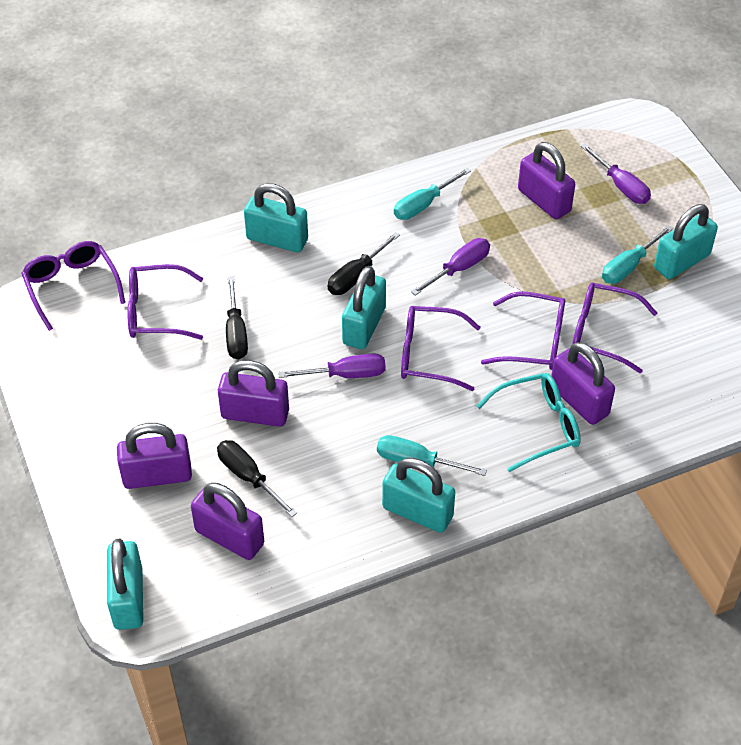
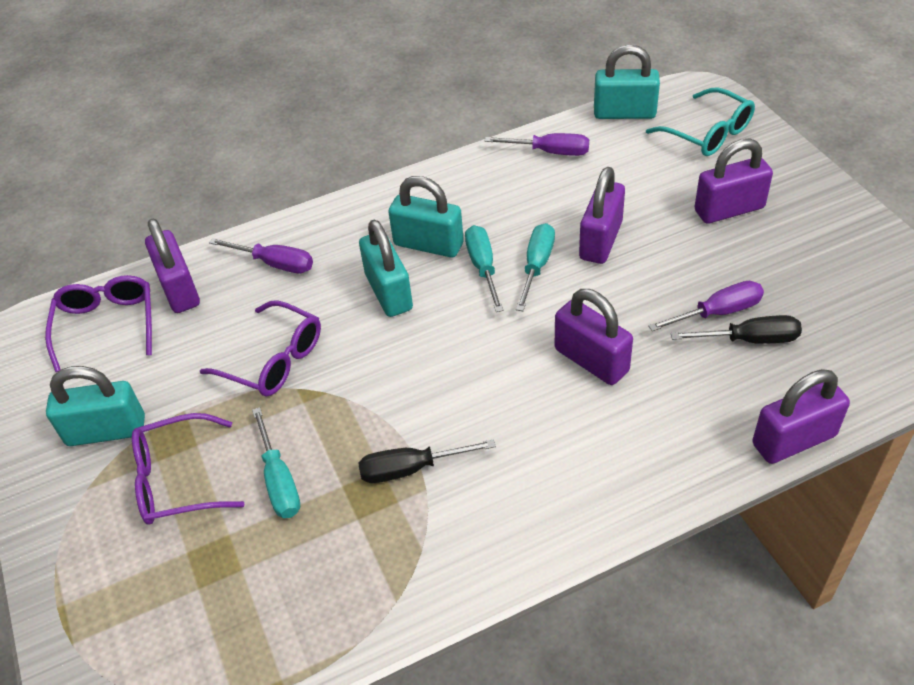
black screwdriver: 3 -> 2
purple glasses: 5 -> 3
turquoise padlock: 5 -> 4

